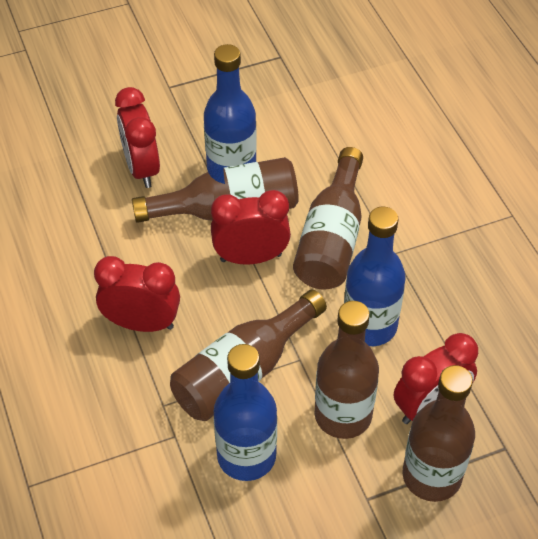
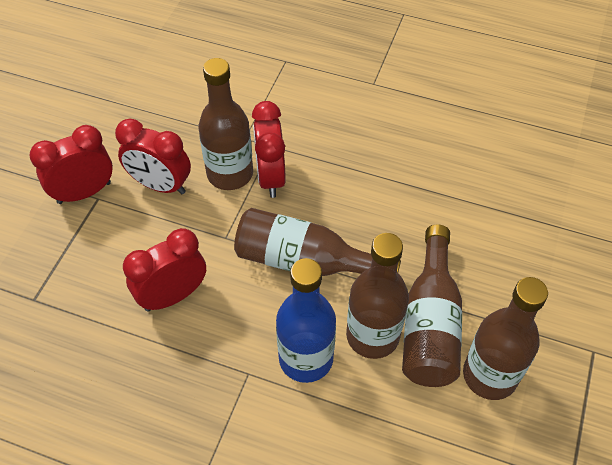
blue bottle: 3 -> 1

